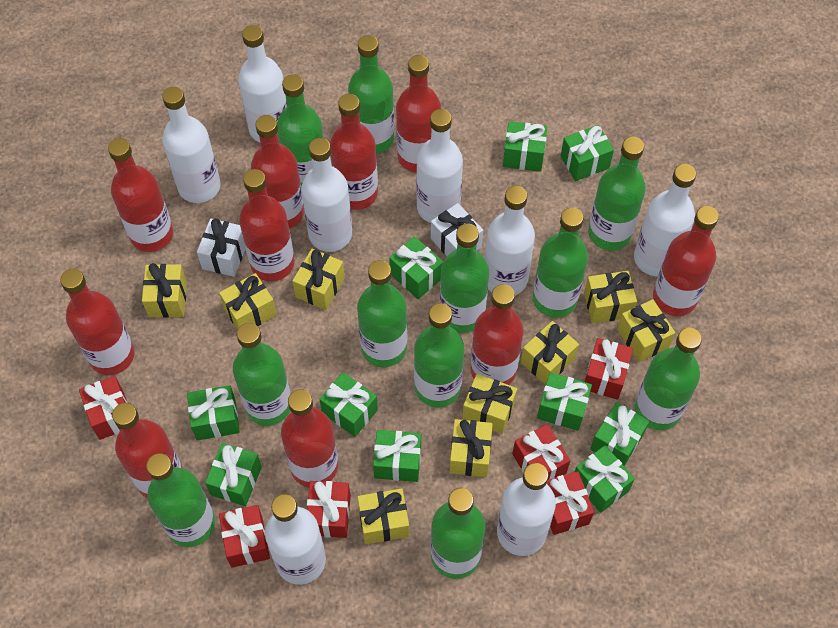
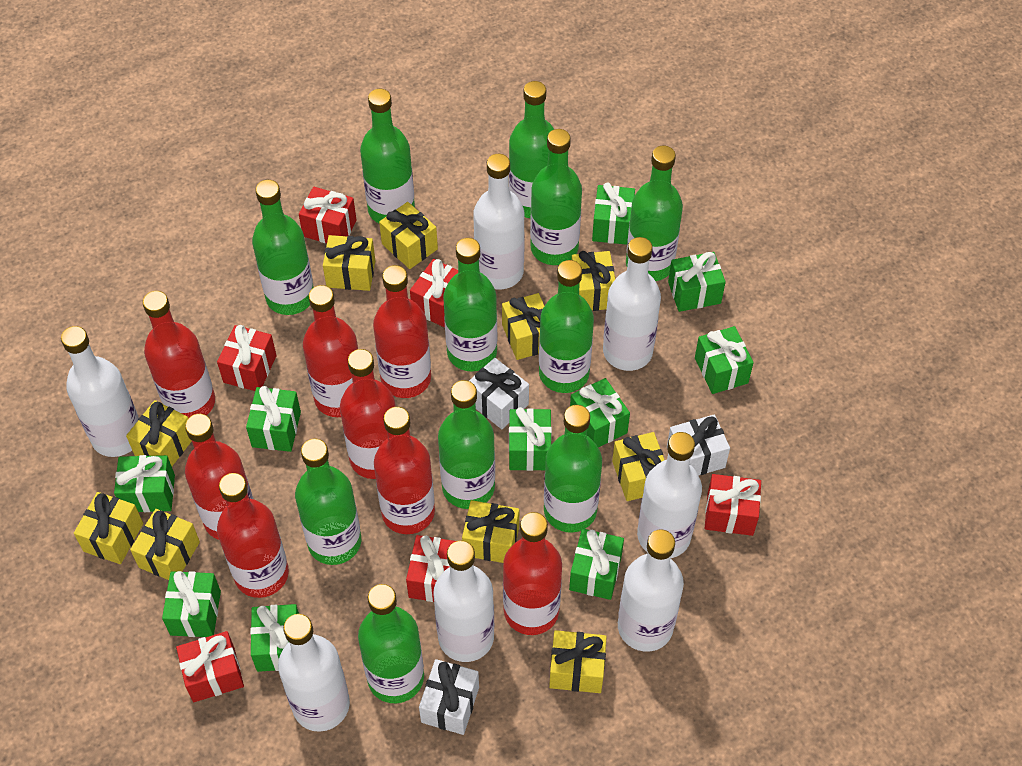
red bottle: 10 -> 8
white bottle: 8 -> 7
white gift: 2 -> 3
yellow gift: 9 -> 10

